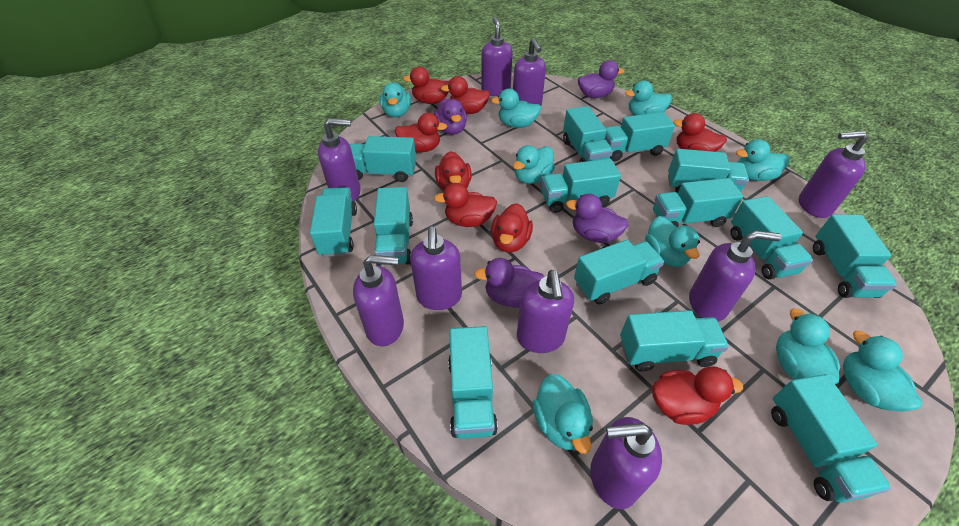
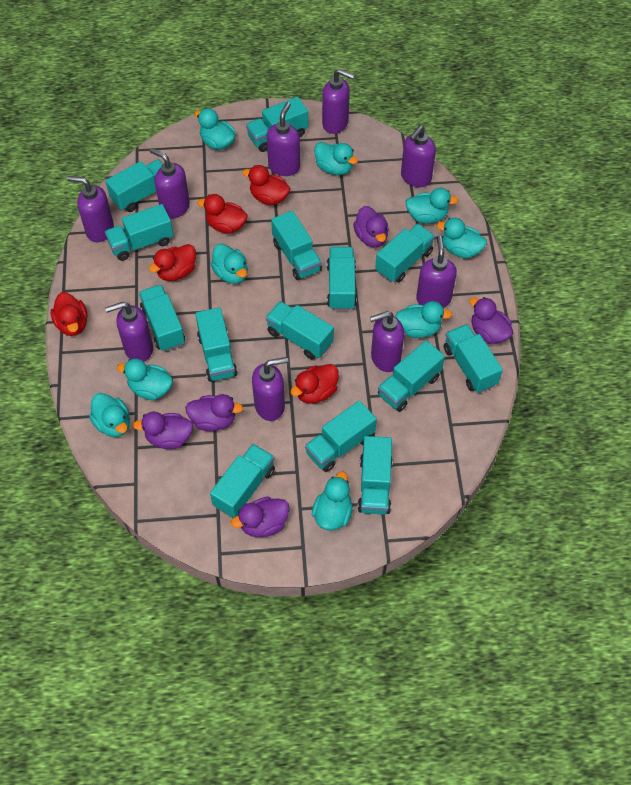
purple duck: 4 -> 5
red duck: 8 -> 5

